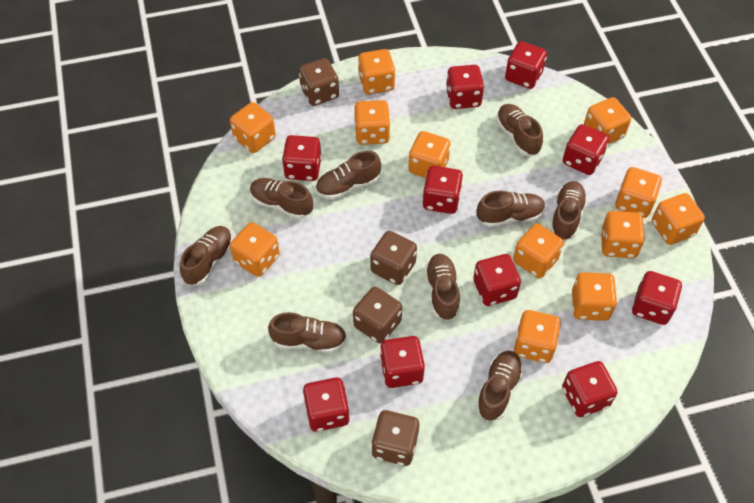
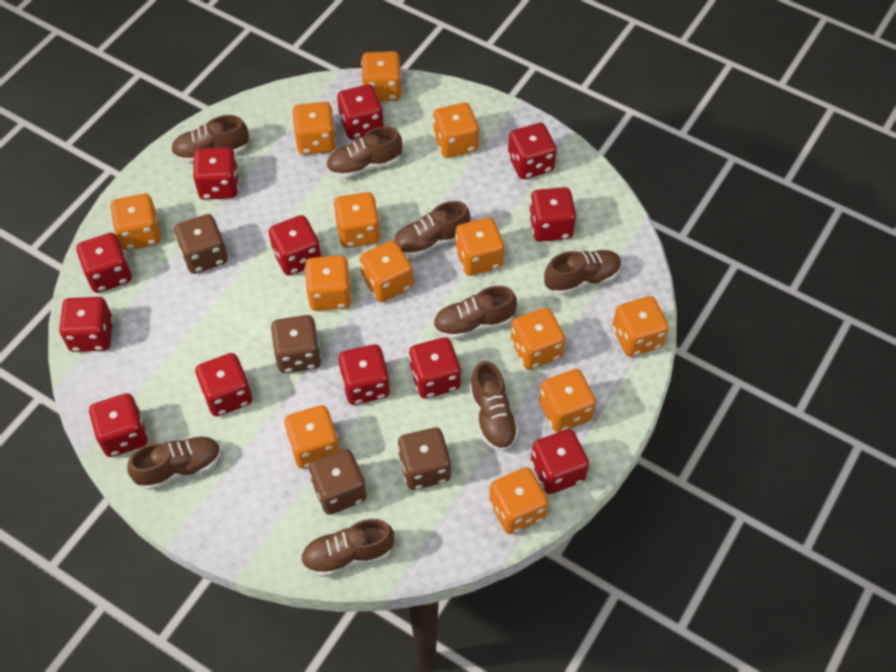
brown shoe: 9 -> 8
orange dice: 12 -> 13
red dice: 10 -> 12

